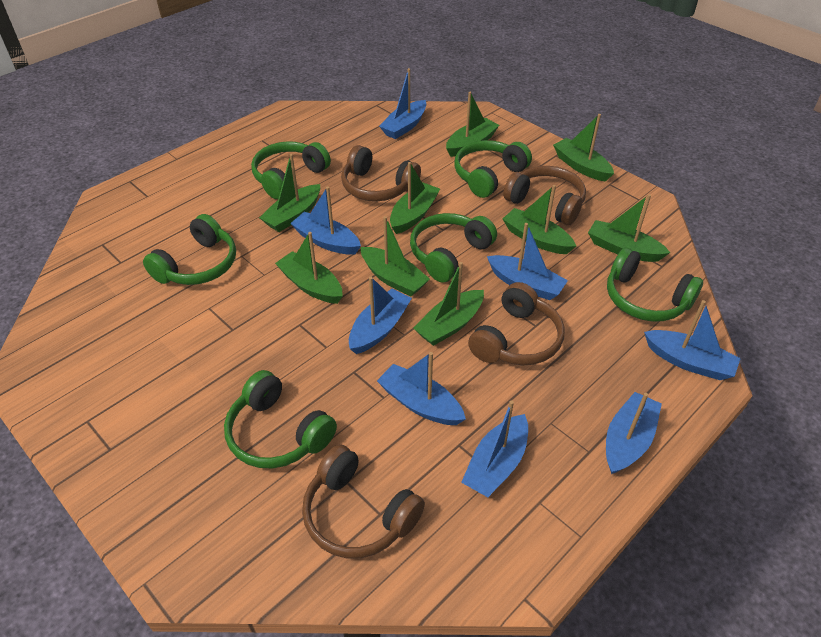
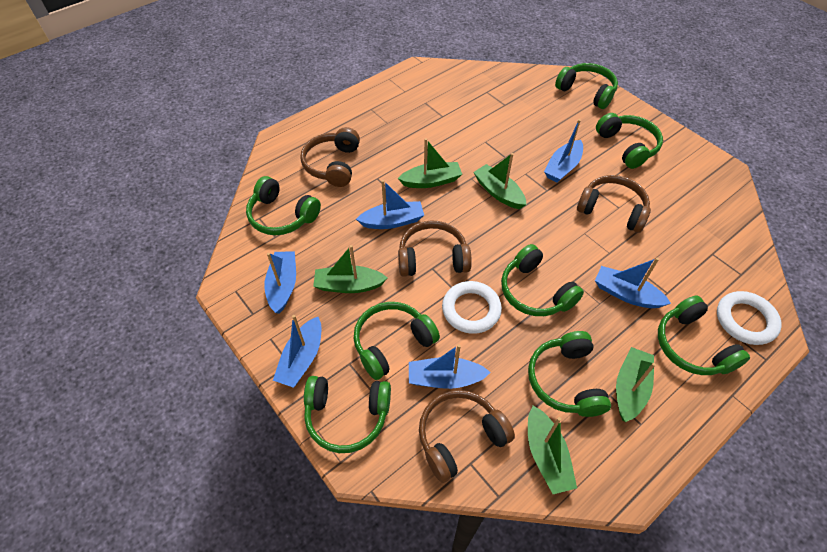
blue boat: 8 -> 6
green boat: 9 -> 5
green headphones: 6 -> 8
white ring: 0 -> 2

